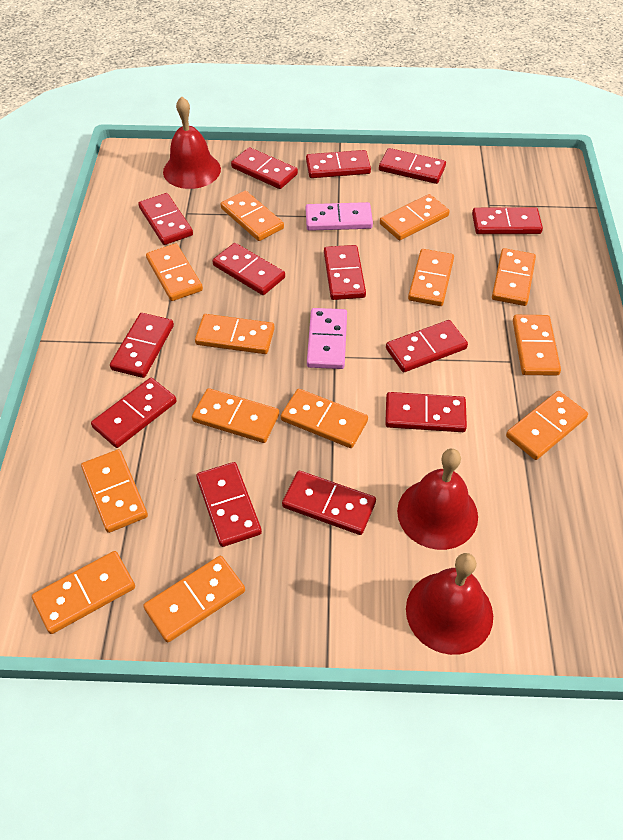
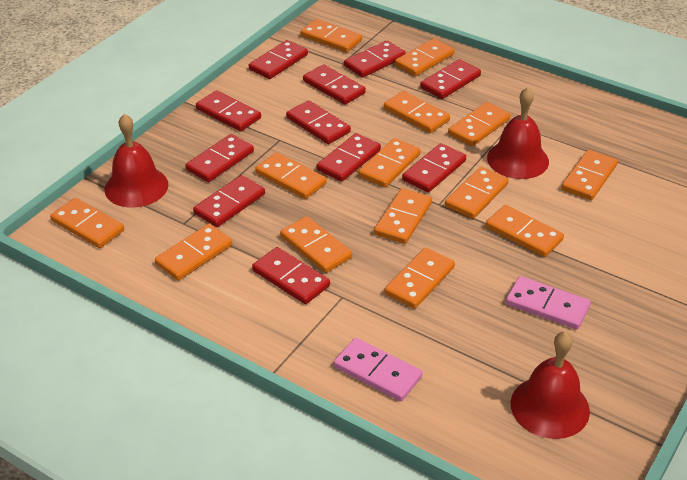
orange domino: 13 -> 14
red domino: 13 -> 11

